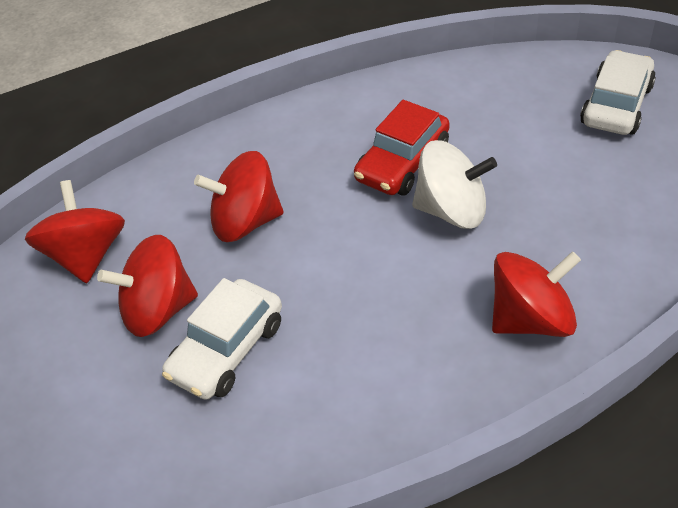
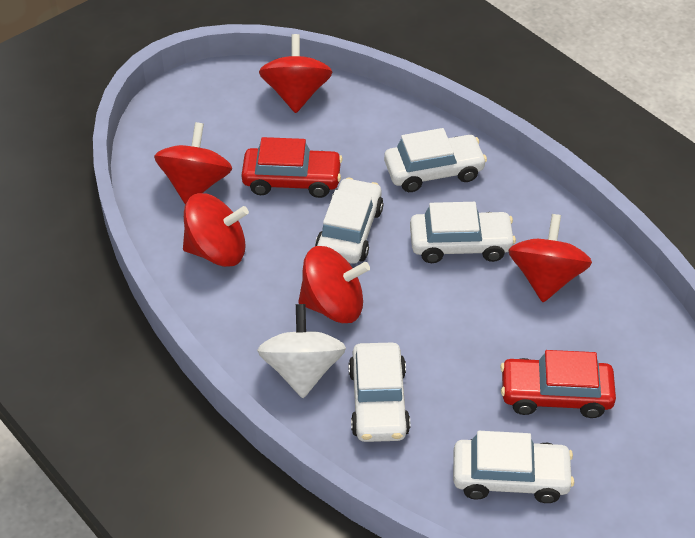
red car: 1 -> 2
red spinning top: 4 -> 5
white car: 2 -> 5

